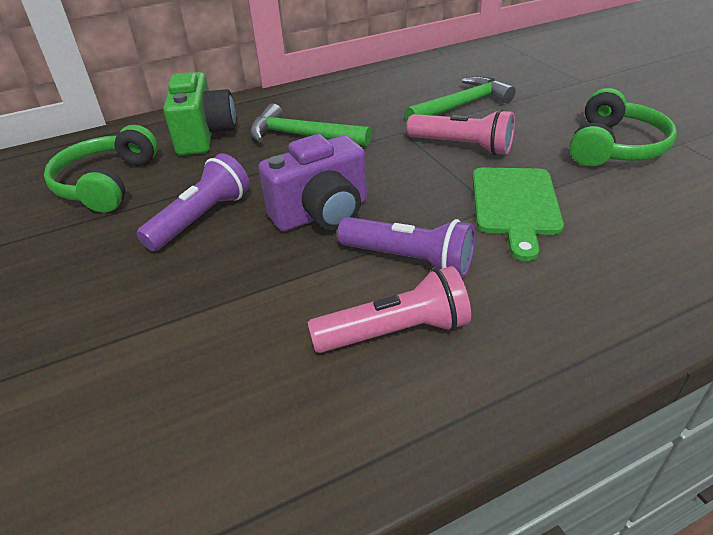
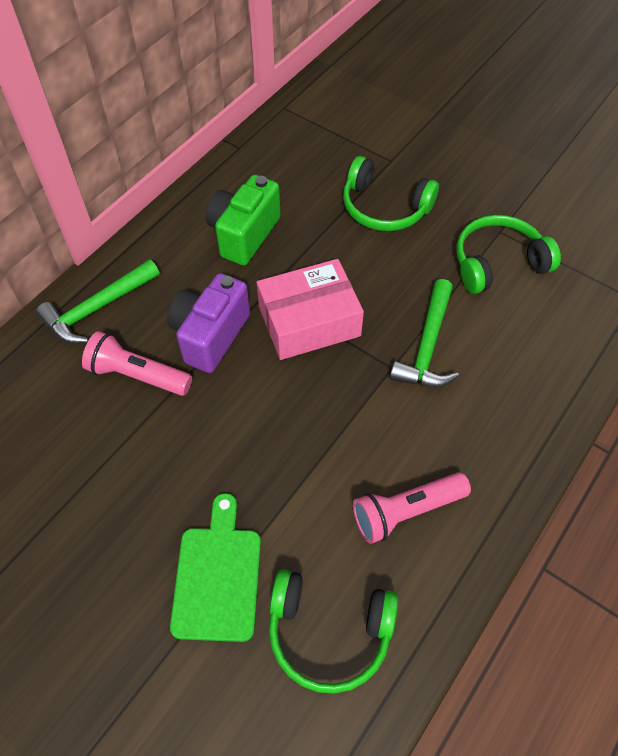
green headphones: 2 -> 3
pink box: 0 -> 1
purple flashlight: 2 -> 0

